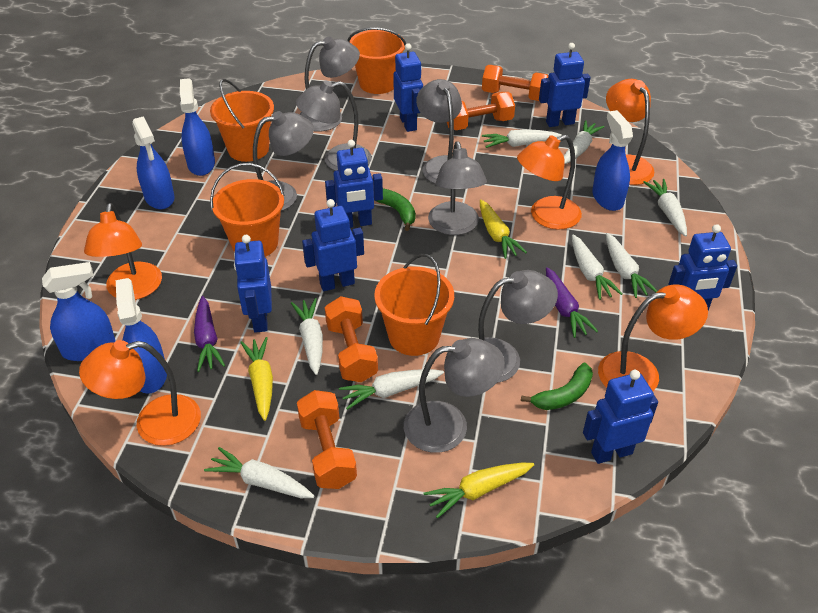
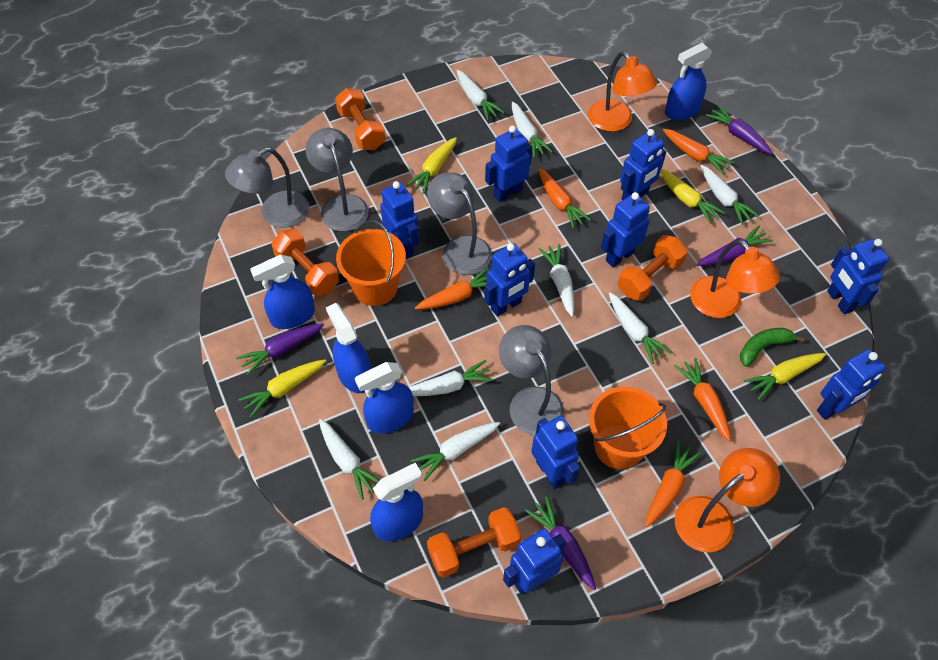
blue robot: 7 -> 9
green banana: 2 -> 1
grey lamp: 7 -> 4
orange bucket: 4 -> 2
orange carrot: 0 -> 5
orange lamp: 5 -> 3
purple carrot: 2 -> 4
yellow carrot: 3 -> 4

